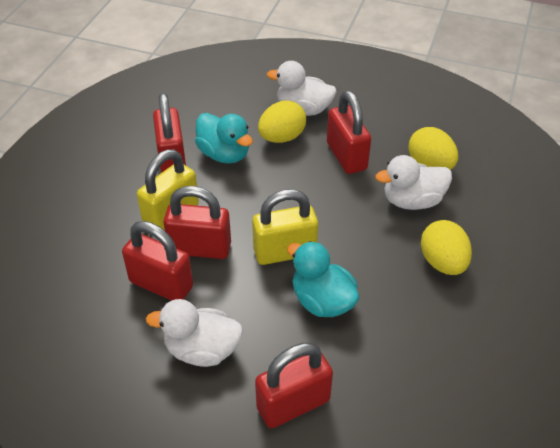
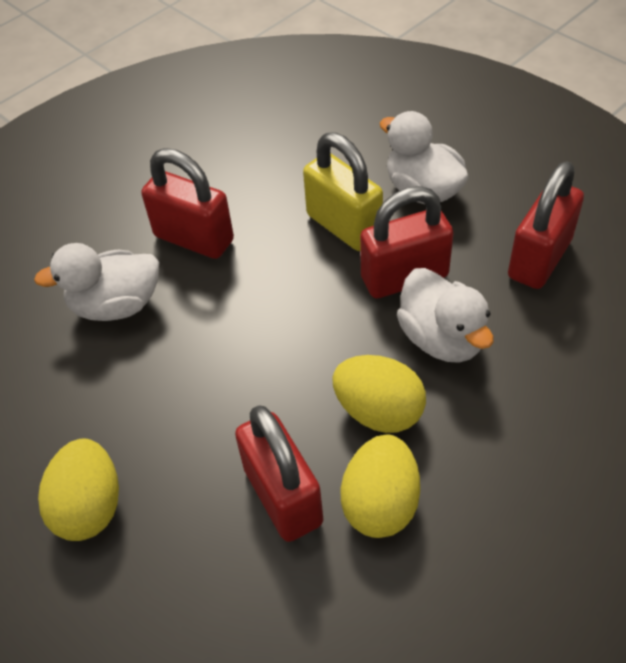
red padlock: 5 -> 4
turquoise duck: 2 -> 0
yellow padlock: 2 -> 1

